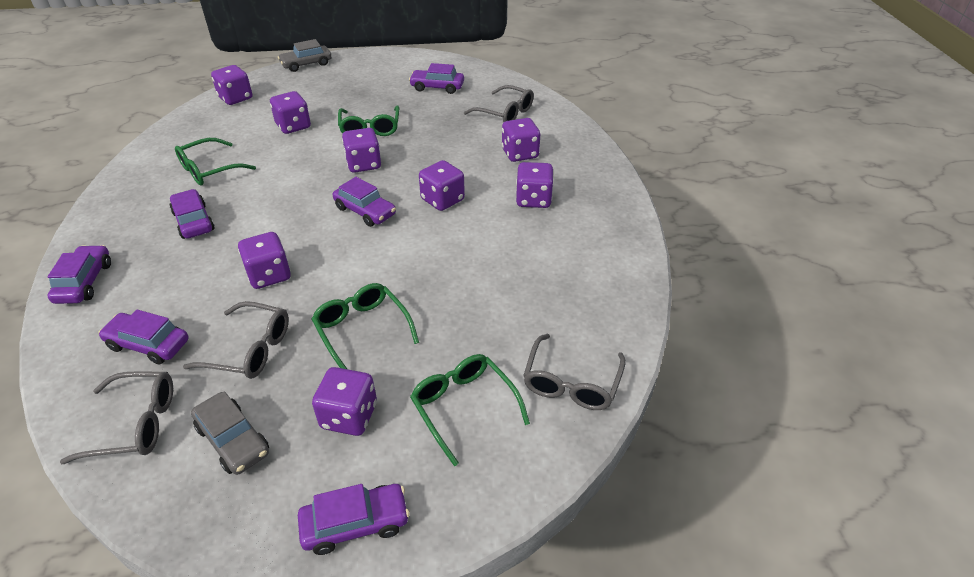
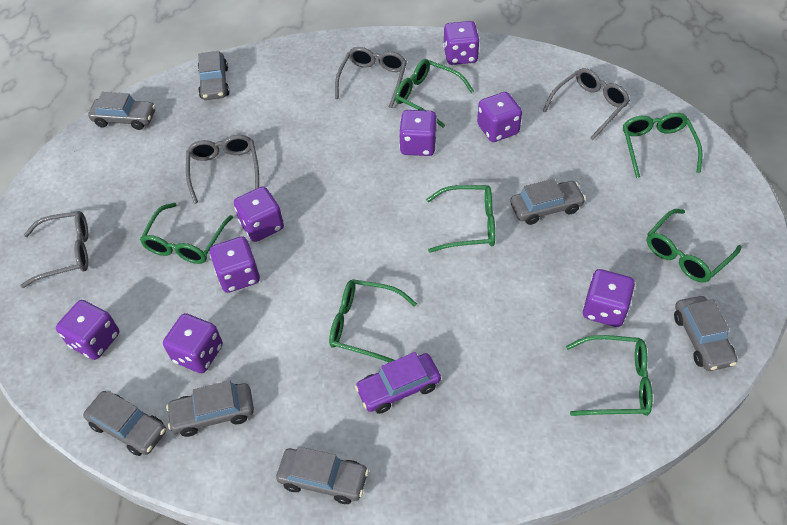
green glasses: 4 -> 7
grey car: 2 -> 7
purple car: 6 -> 1

